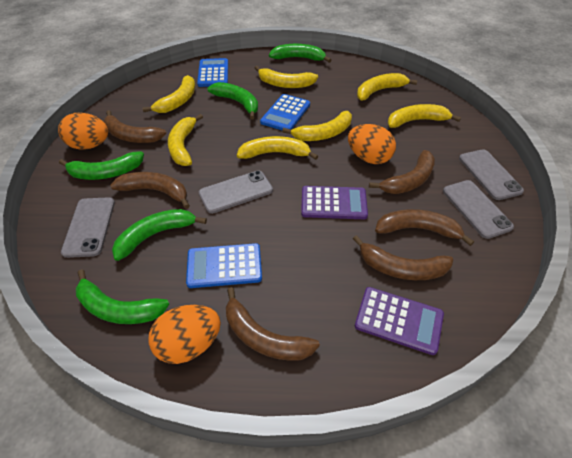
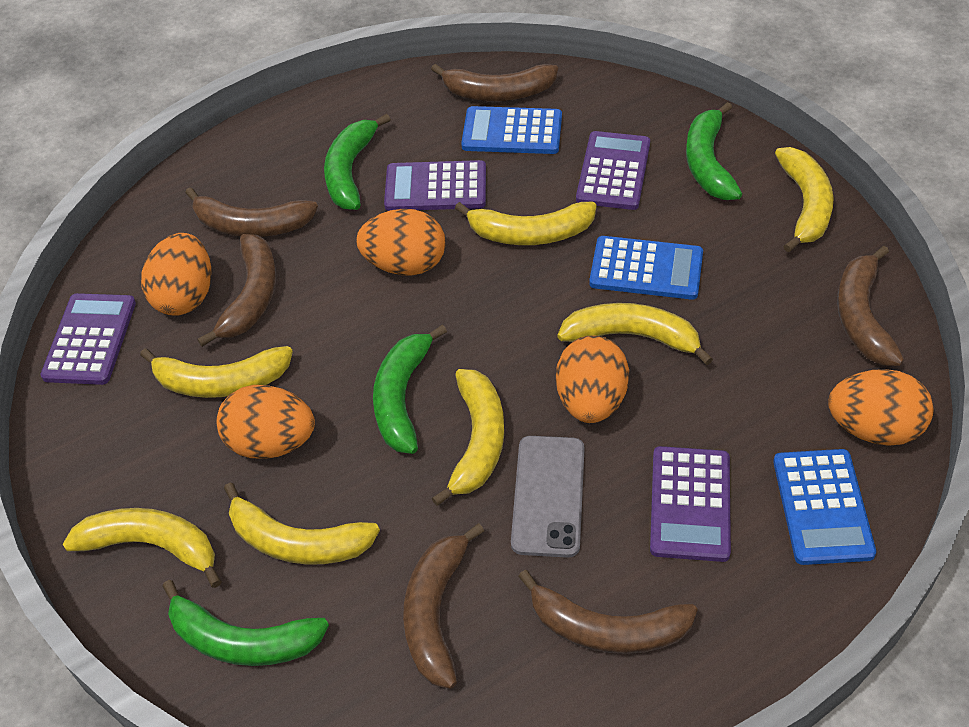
green banana: 5 -> 4
grey phone: 4 -> 1
orange egg: 3 -> 5
purple calculator: 2 -> 4

